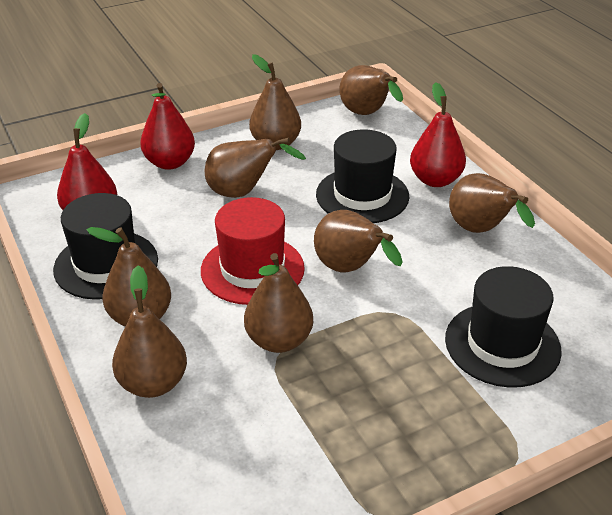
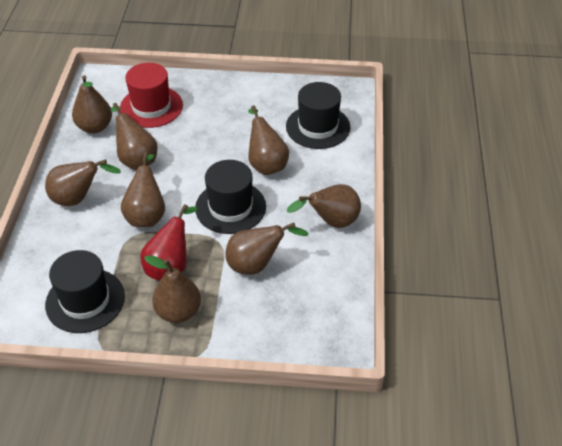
red pear: 3 -> 1

